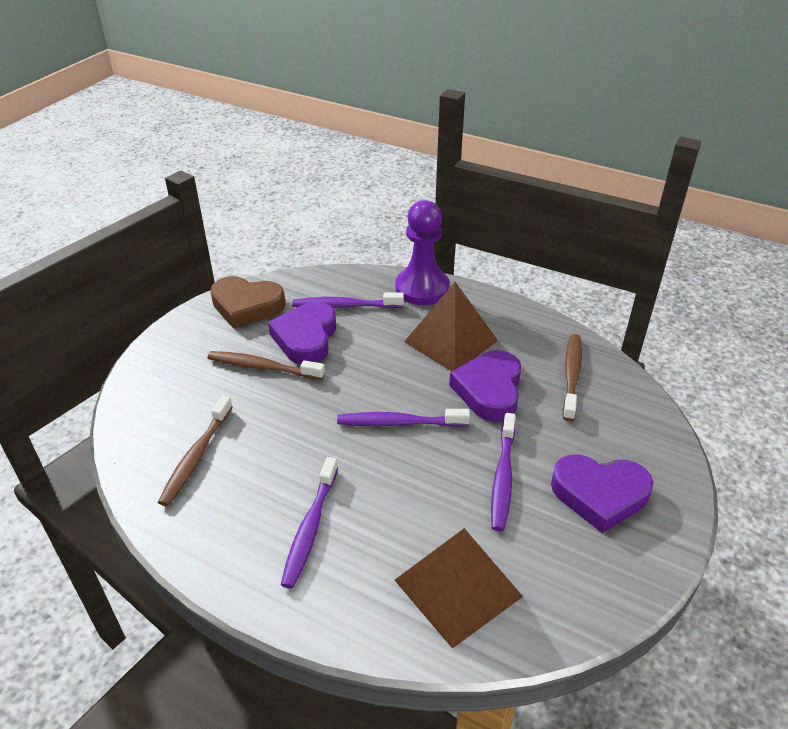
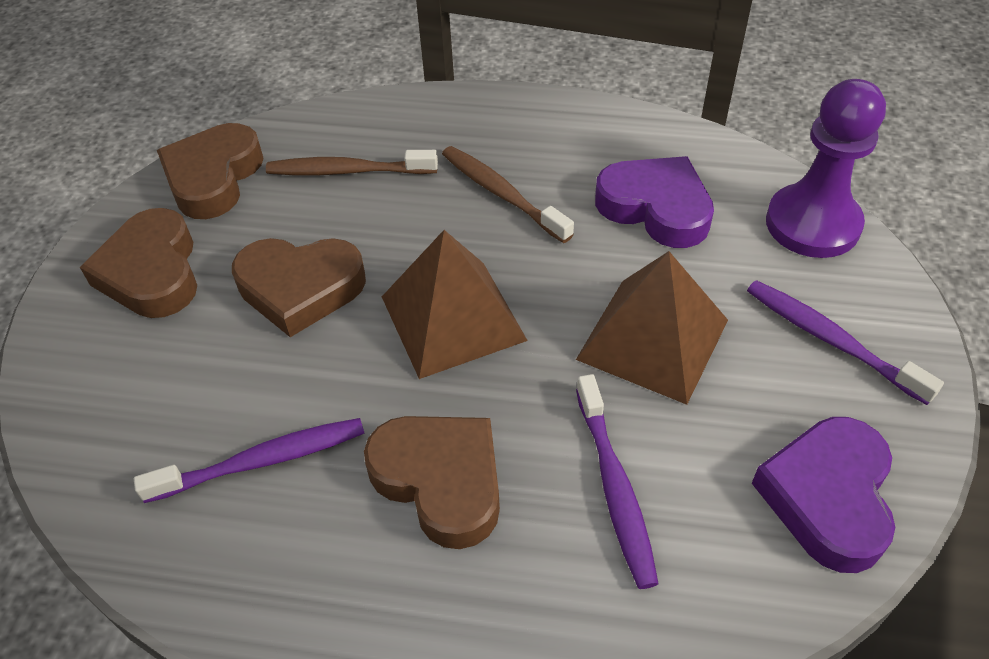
brown heart: 1 -> 4
brown toothbrush: 3 -> 2
purple heart: 3 -> 2
purple toothbrush: 4 -> 3

